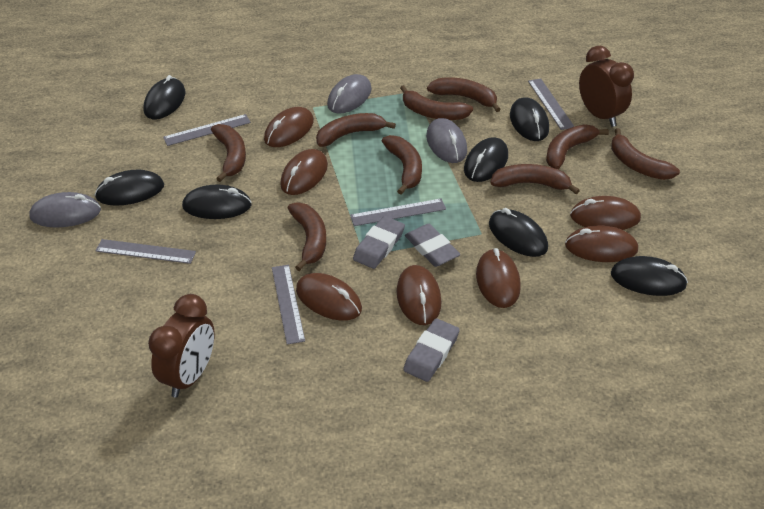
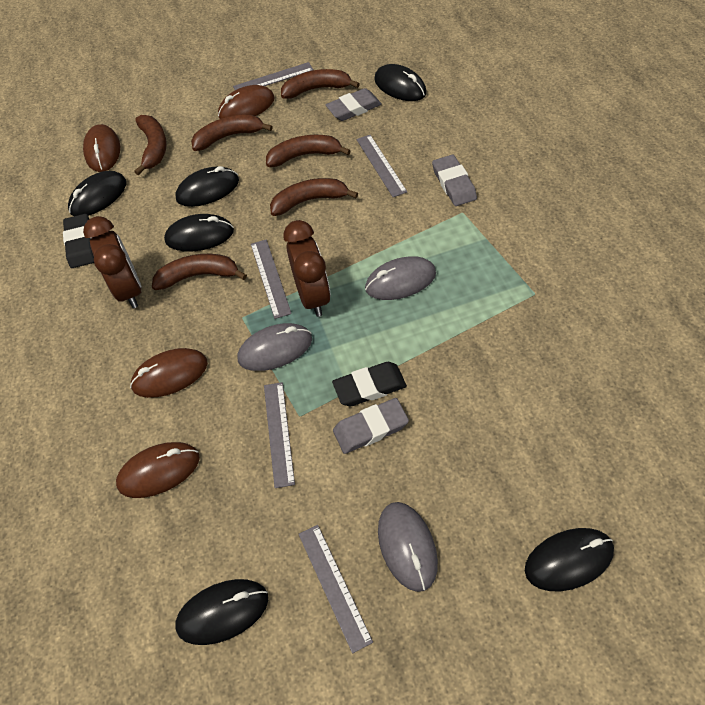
black eraser: 0 -> 2
black mouse: 7 -> 6
brown banana: 9 -> 6
brown mouse: 7 -> 4

